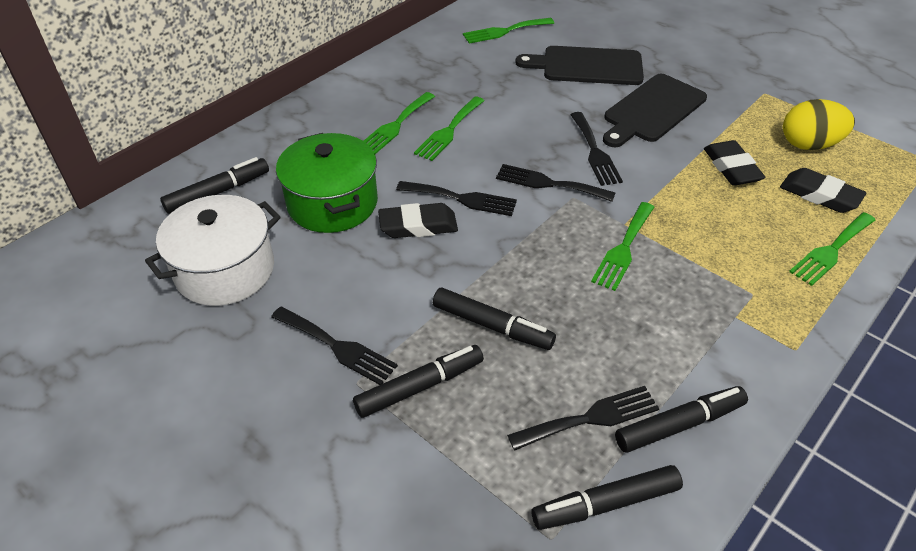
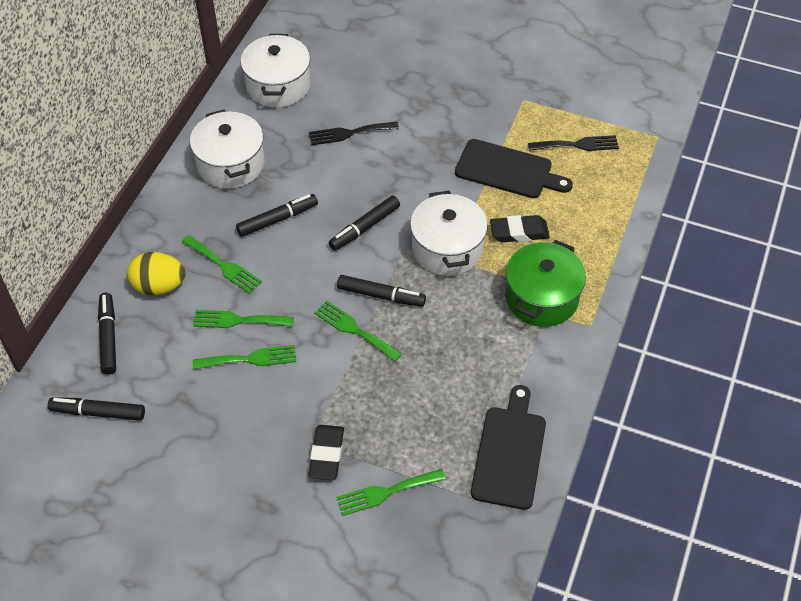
black eraser: 3 -> 2
black fork: 5 -> 2
white pot: 1 -> 3

